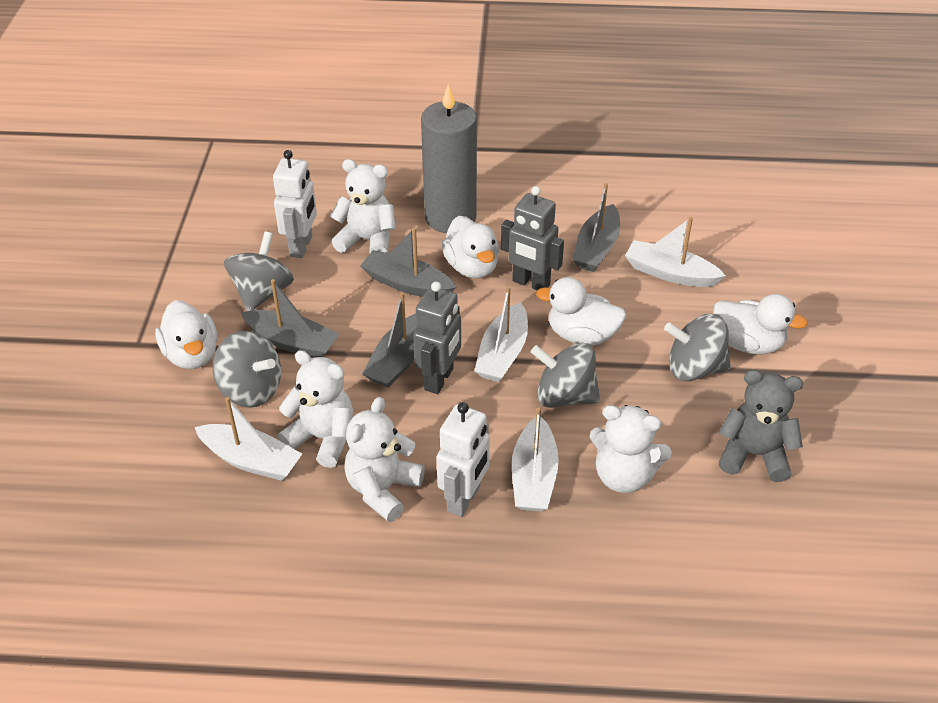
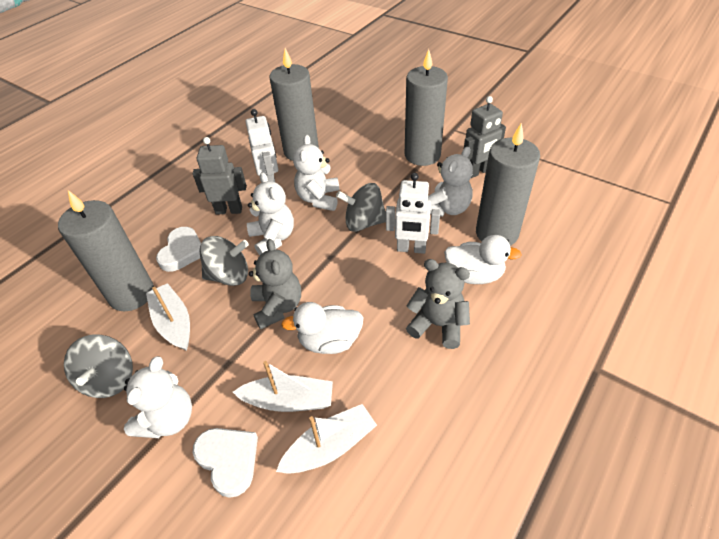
grey boat: 4 -> 0
grey candle: 1 -> 4
grey spinning top: 4 -> 3
grey teddy bear: 1 -> 2
white boat: 4 -> 3
white duck: 4 -> 2
white heart: 0 -> 2

